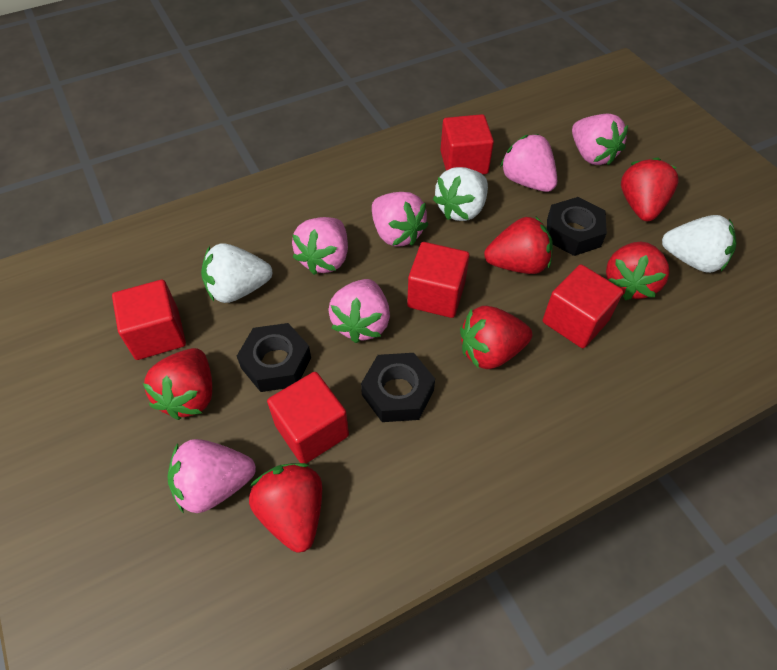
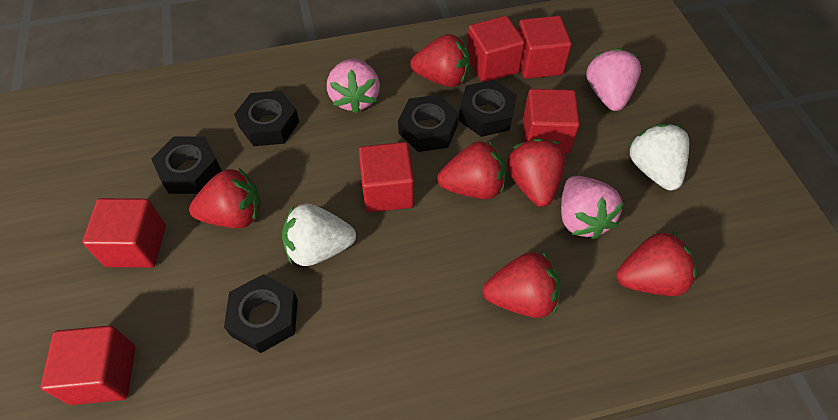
black nut: 3 -> 5
pink strawberry: 6 -> 3
red cube: 5 -> 6
white strawberry: 3 -> 2

